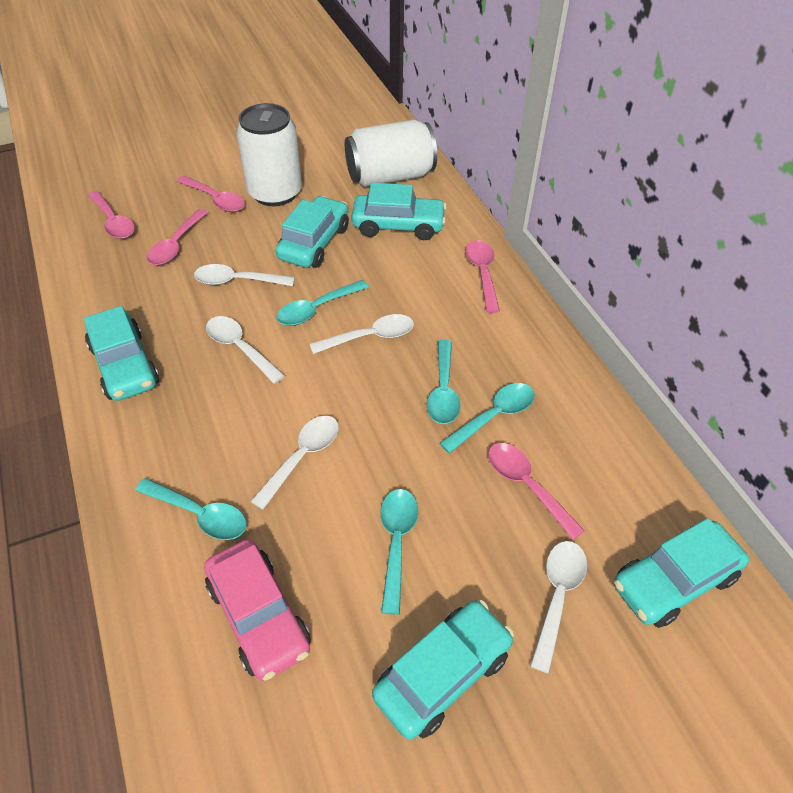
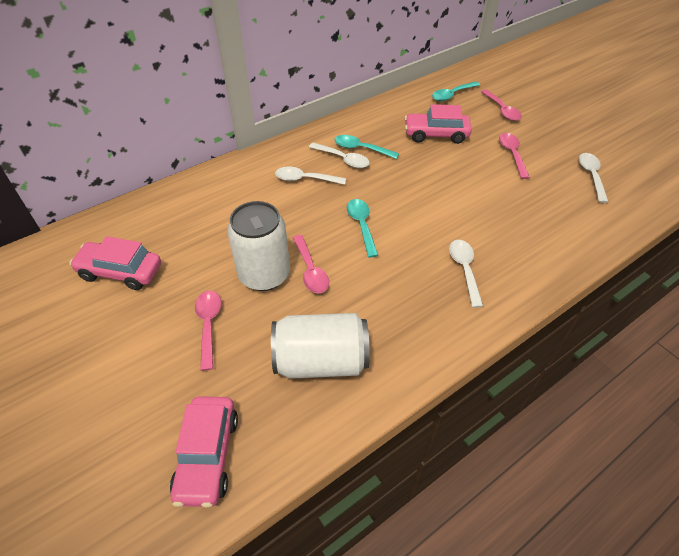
pink car: 1 -> 3
pink spoon: 5 -> 4
turquoise car: 5 -> 0
turquoise spoon: 5 -> 3
white spoon: 5 -> 4

